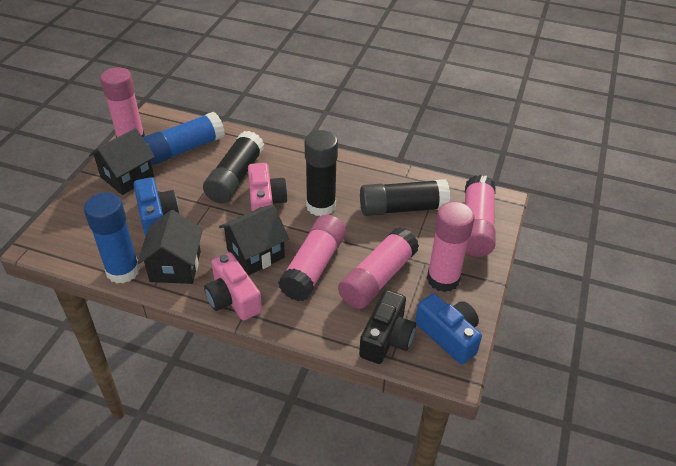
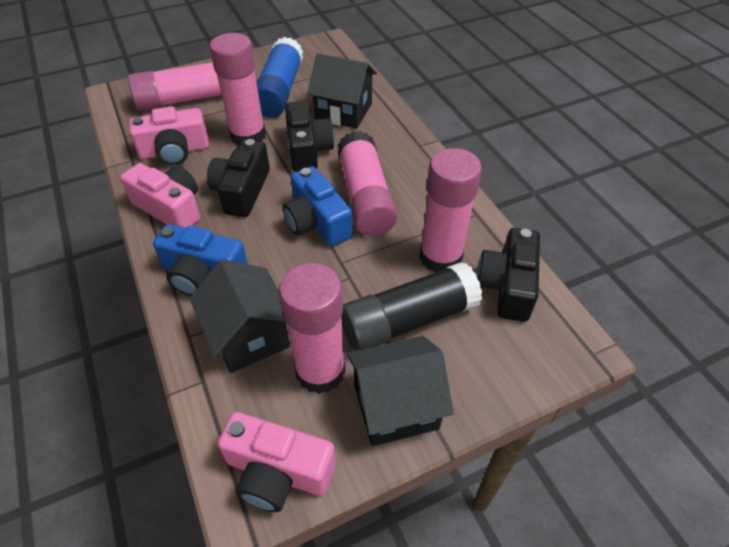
black camera: 1 -> 3
black glue stick: 3 -> 1
blue glue stick: 2 -> 1
pink camera: 2 -> 3

